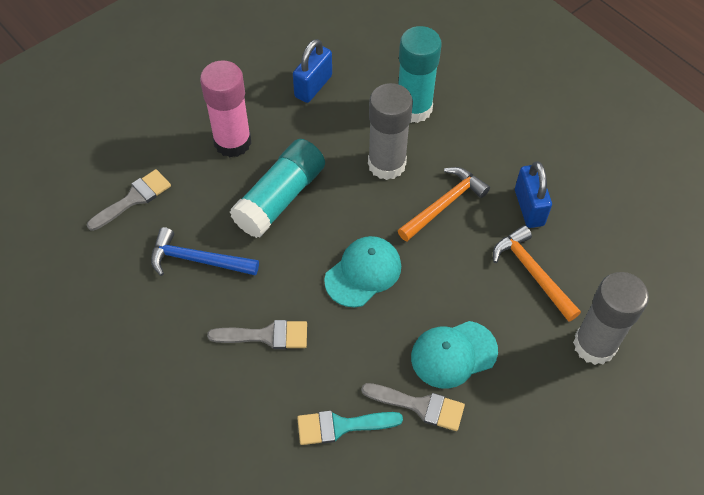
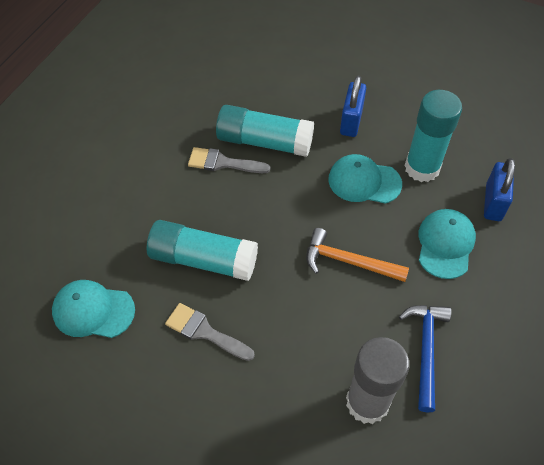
grey brush: 3 -> 2
grey glue stick: 2 -> 1
orange hammer: 2 -> 1
pink glue stick: 1 -> 0
turquoise brush: 1 -> 0
turquoise cap: 2 -> 3
turquoise glue stick: 2 -> 3

